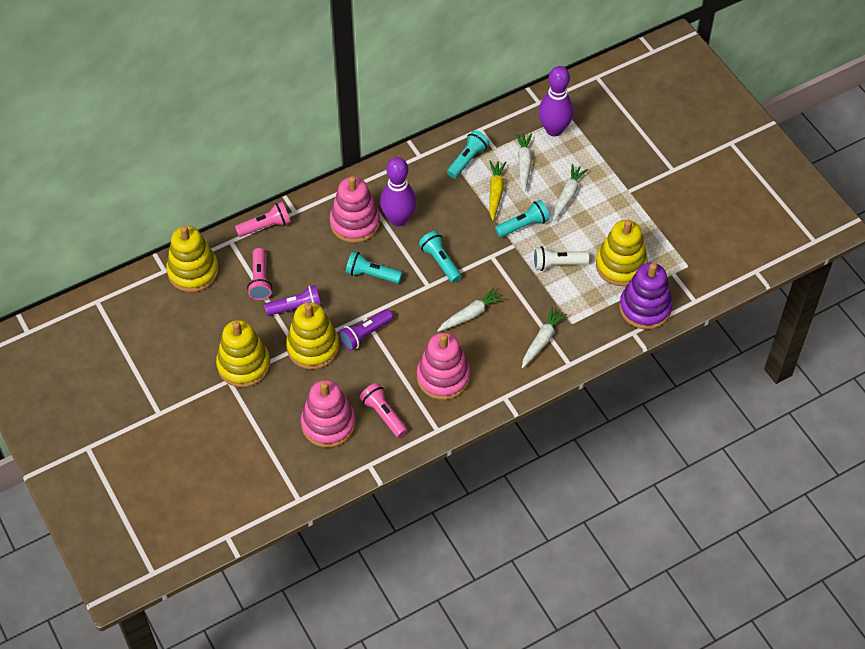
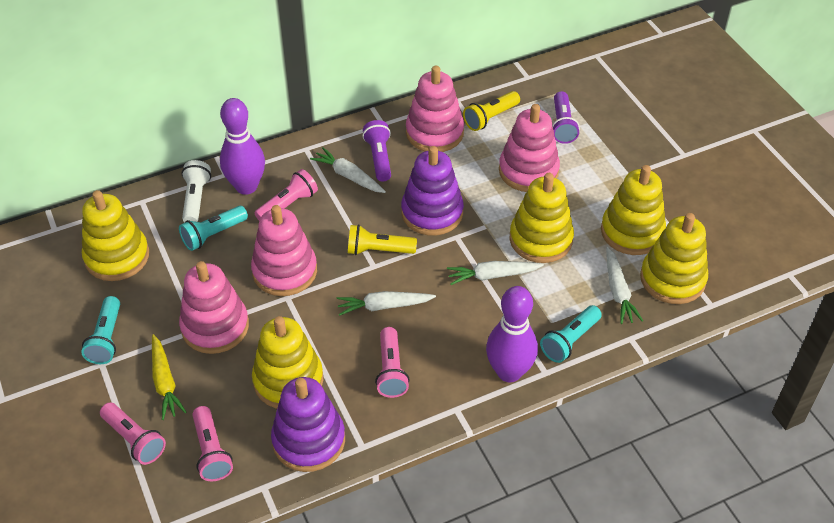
pink flashlight: 3 -> 4
pink stacking toy: 3 -> 4
purple stacking toy: 1 -> 2
turquoise flashlight: 4 -> 3
yellow flashlight: 0 -> 2
yellow stacking toy: 4 -> 5

